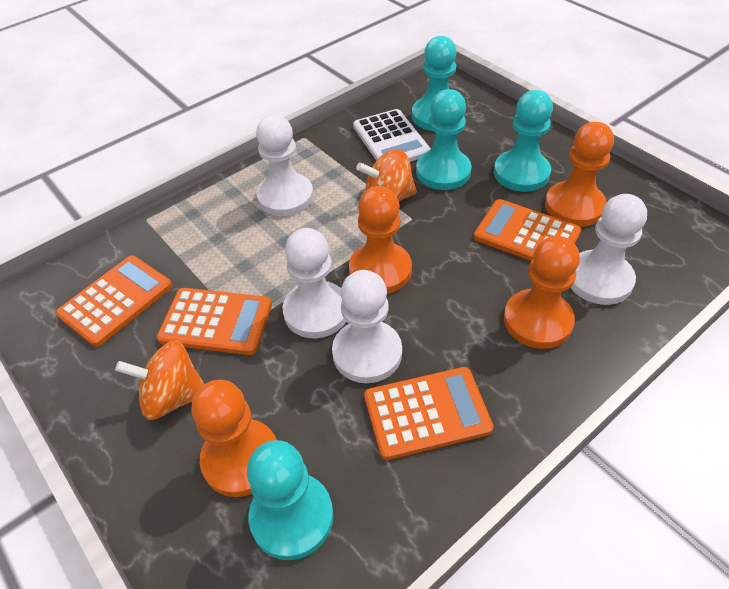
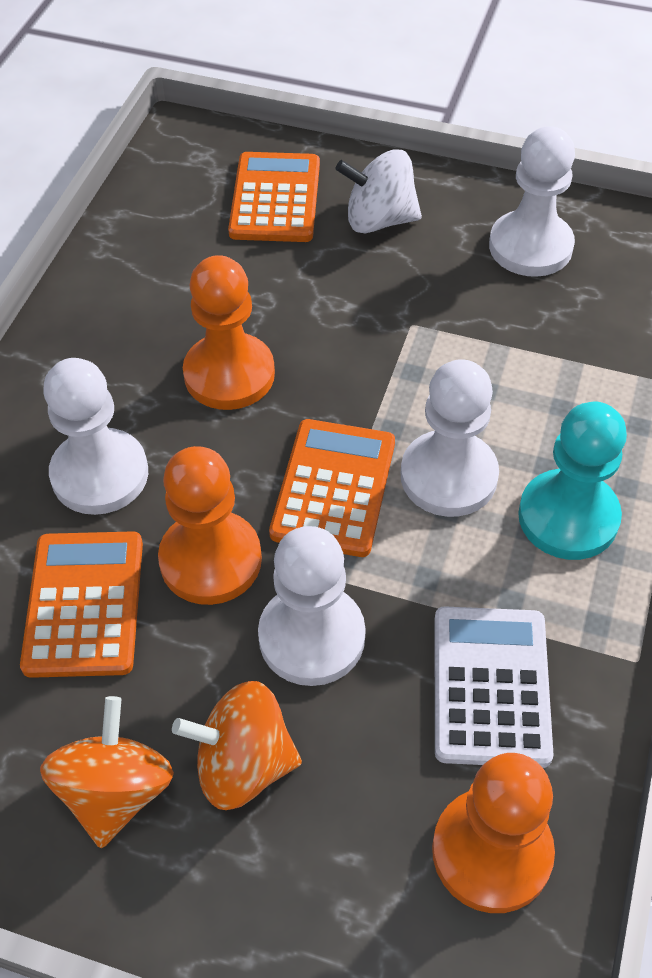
orange calculator: 4 -> 3
orange pawn: 4 -> 3
turquoise pawn: 4 -> 1
white spinning top: 0 -> 1

